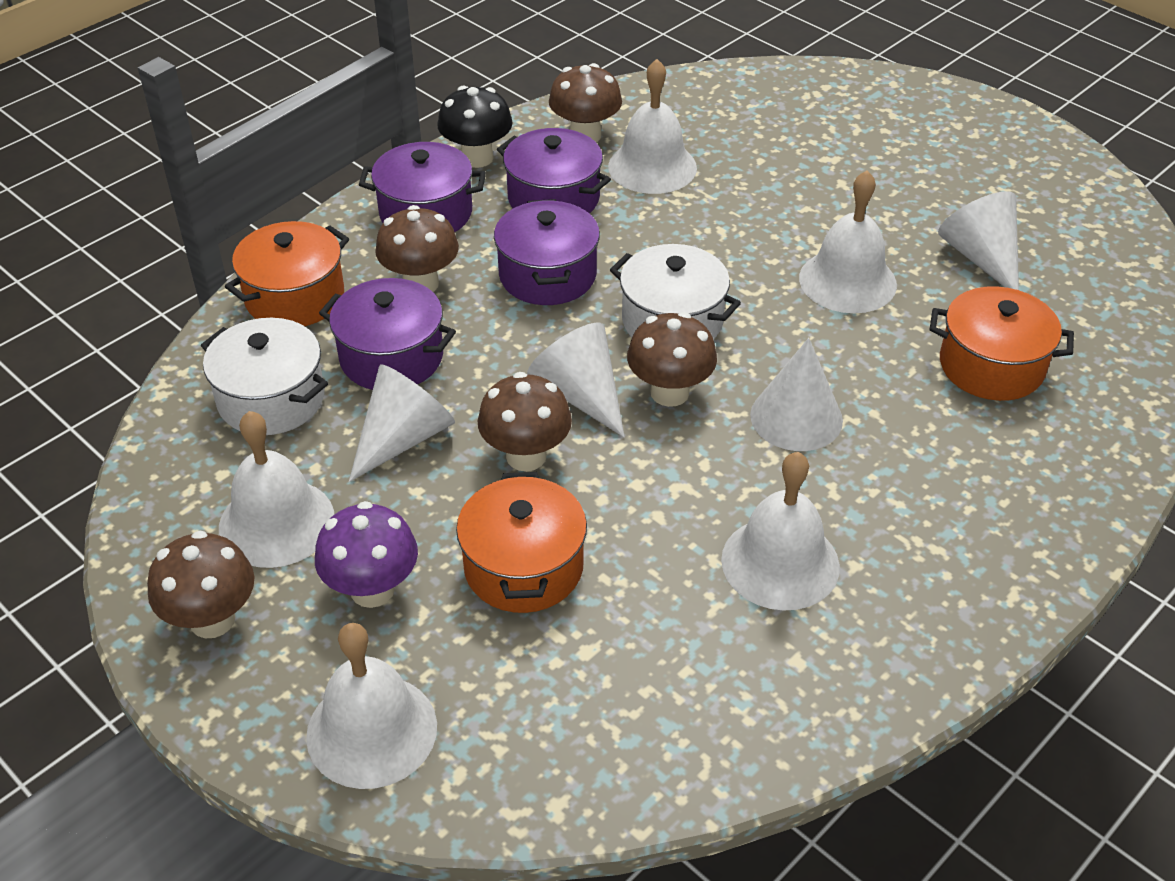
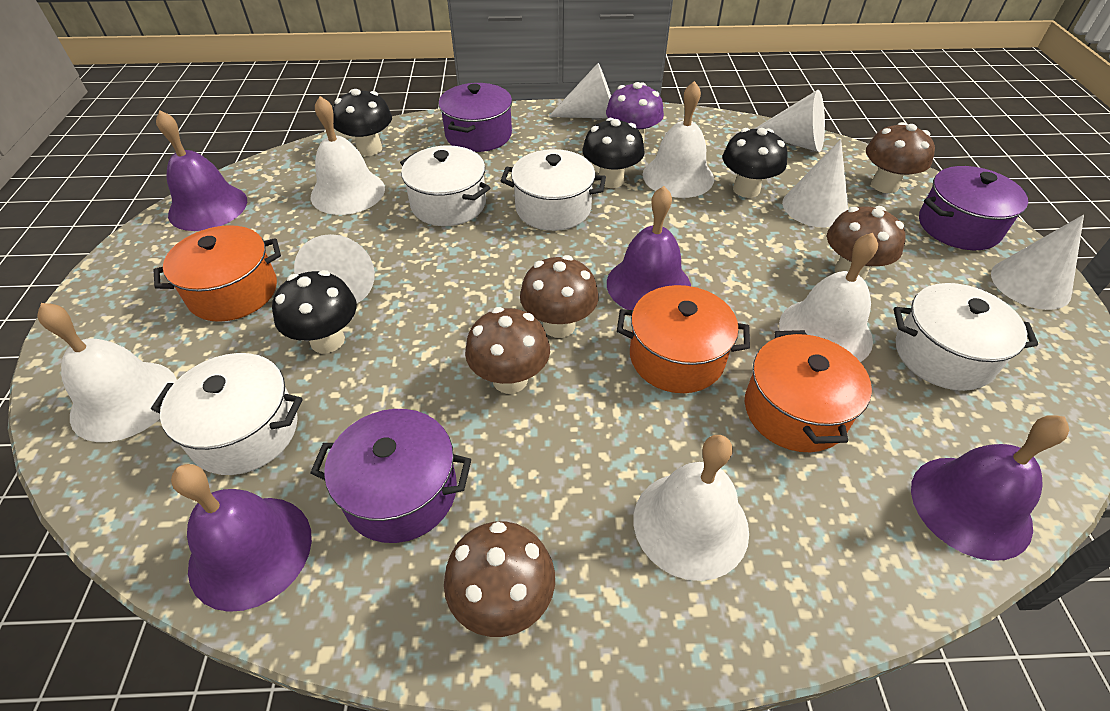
black mushroom: 1 -> 4
purple bell: 0 -> 4
purple pot: 4 -> 3
white cone: 4 -> 5
white pot: 2 -> 4

